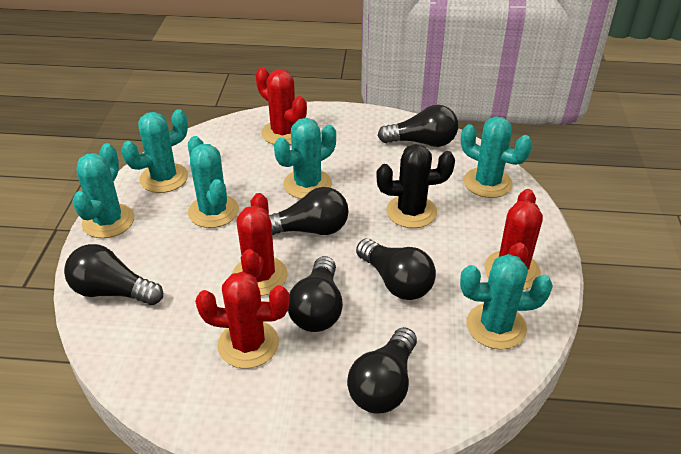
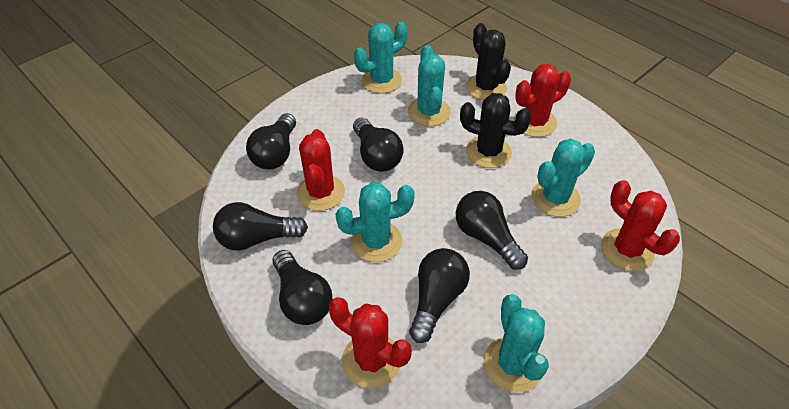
black cactus: 1 -> 2
turquoise cactus: 6 -> 5

